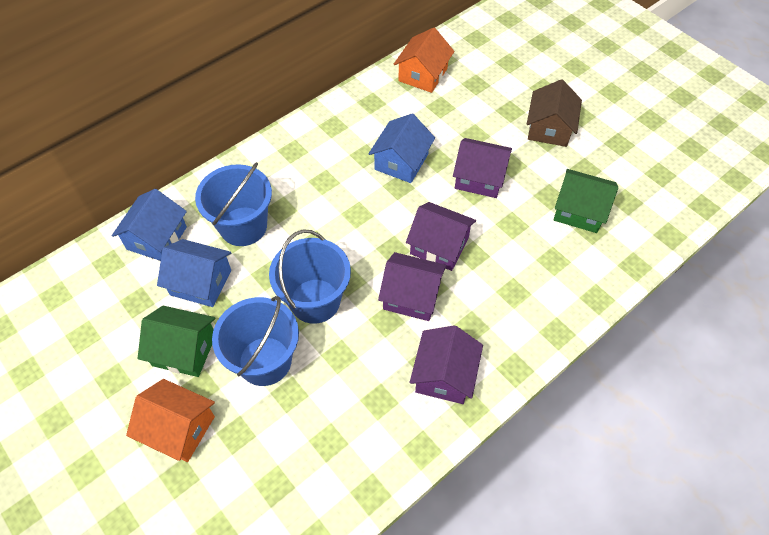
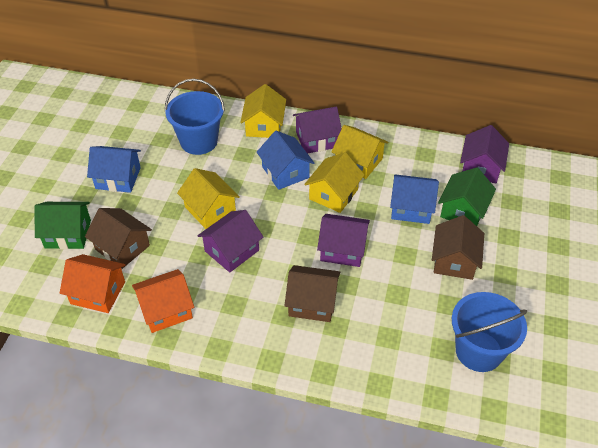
blue bucket: 3 -> 2
brown house: 1 -> 3
yellow house: 0 -> 4

